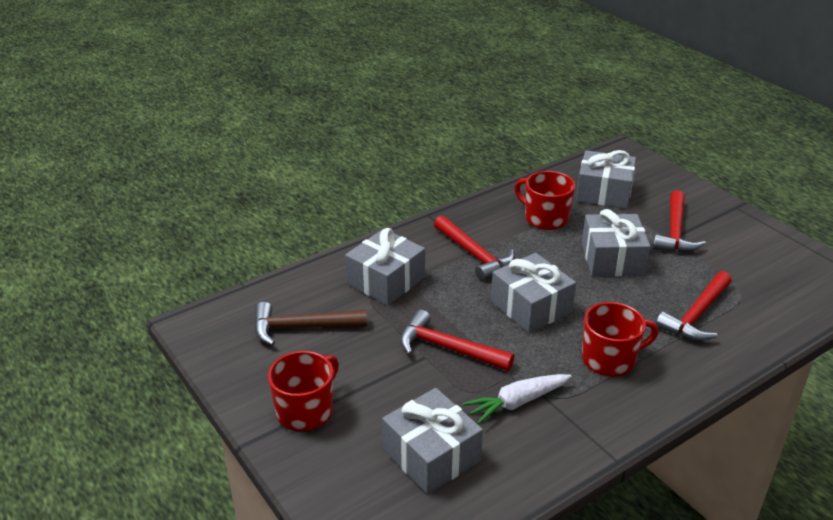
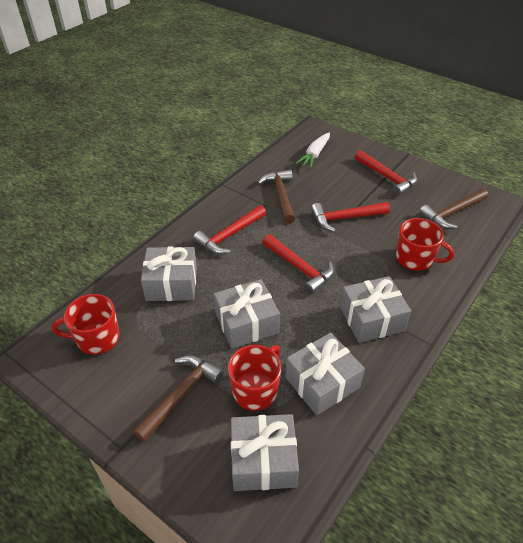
brown hammer: 1 -> 3

